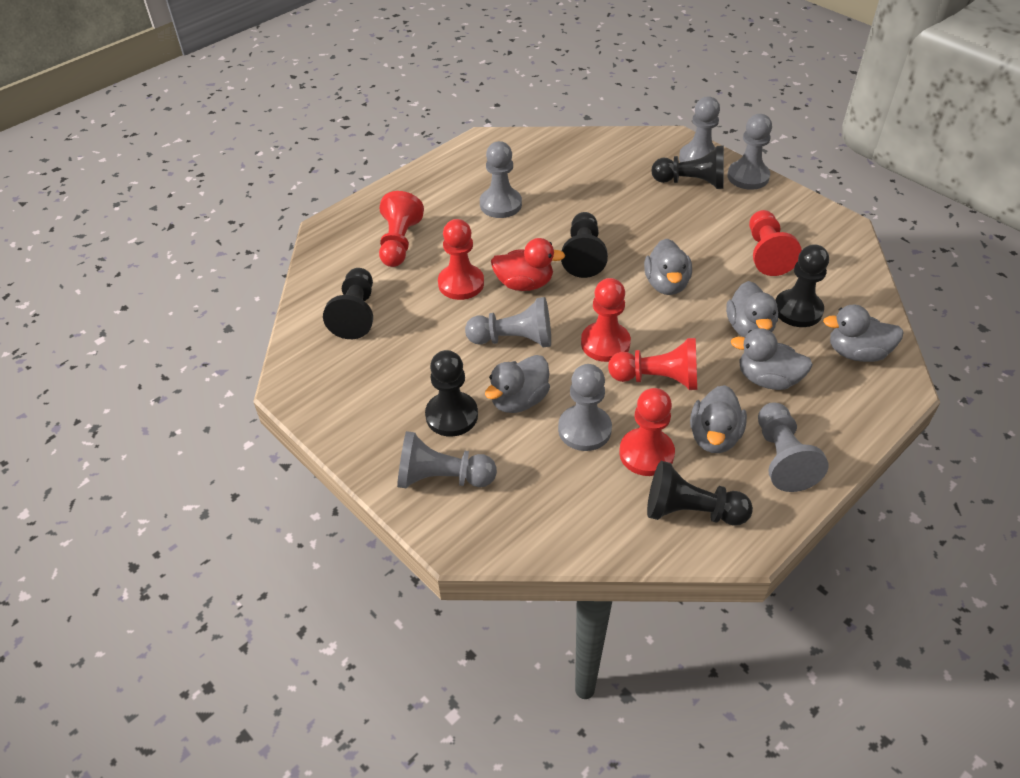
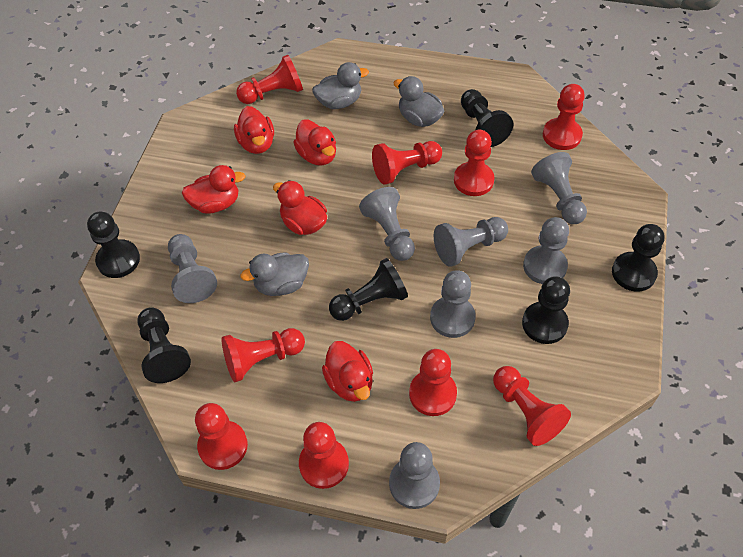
grey duck: 6 -> 3
red duck: 1 -> 5
red pawn: 6 -> 9

